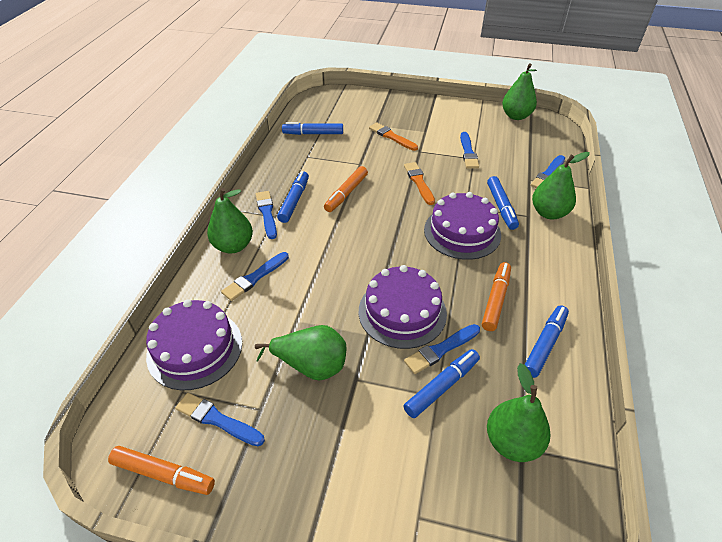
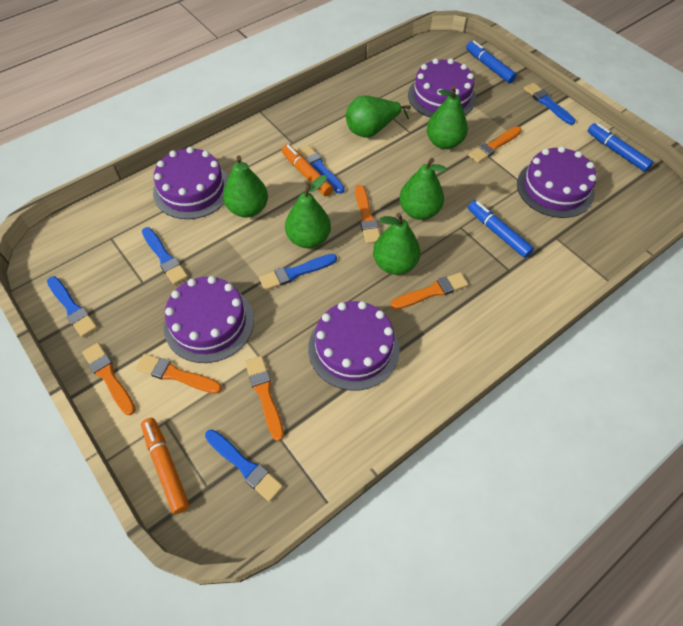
blue marker: 5 -> 3
green pear: 5 -> 6
orange brush: 2 -> 6
orange marker: 3 -> 2
purple cake: 3 -> 5

